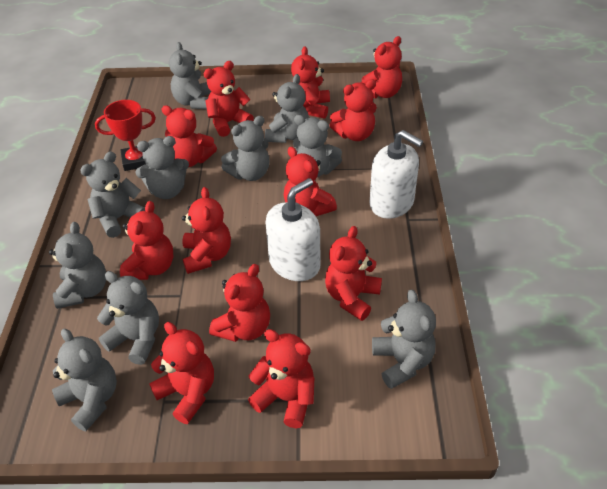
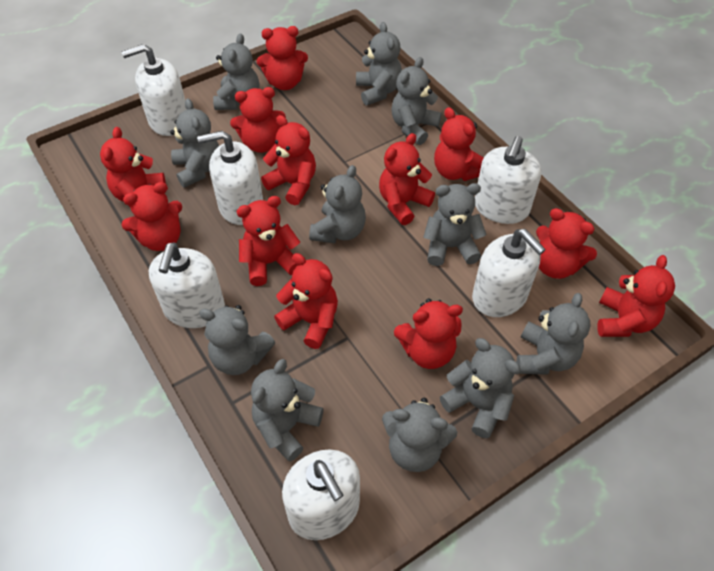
grey teddy bear: 10 -> 11
red trophy: 1 -> 0
white soap dispenser: 2 -> 6

